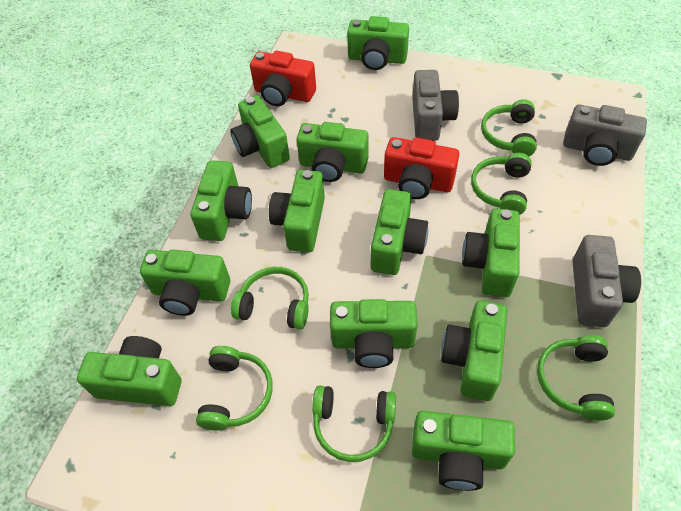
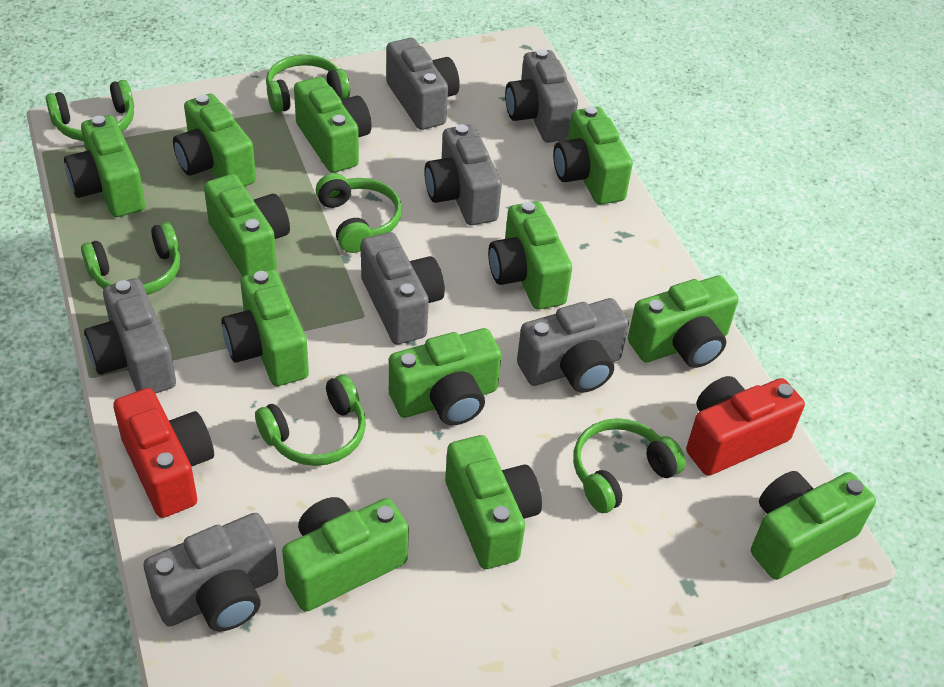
grey camera: 3 -> 7

